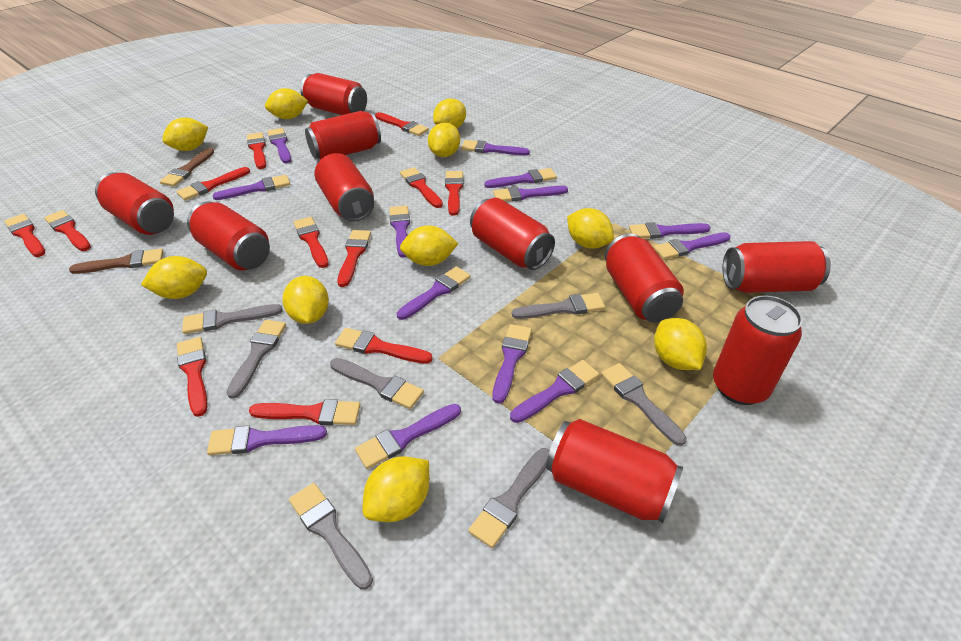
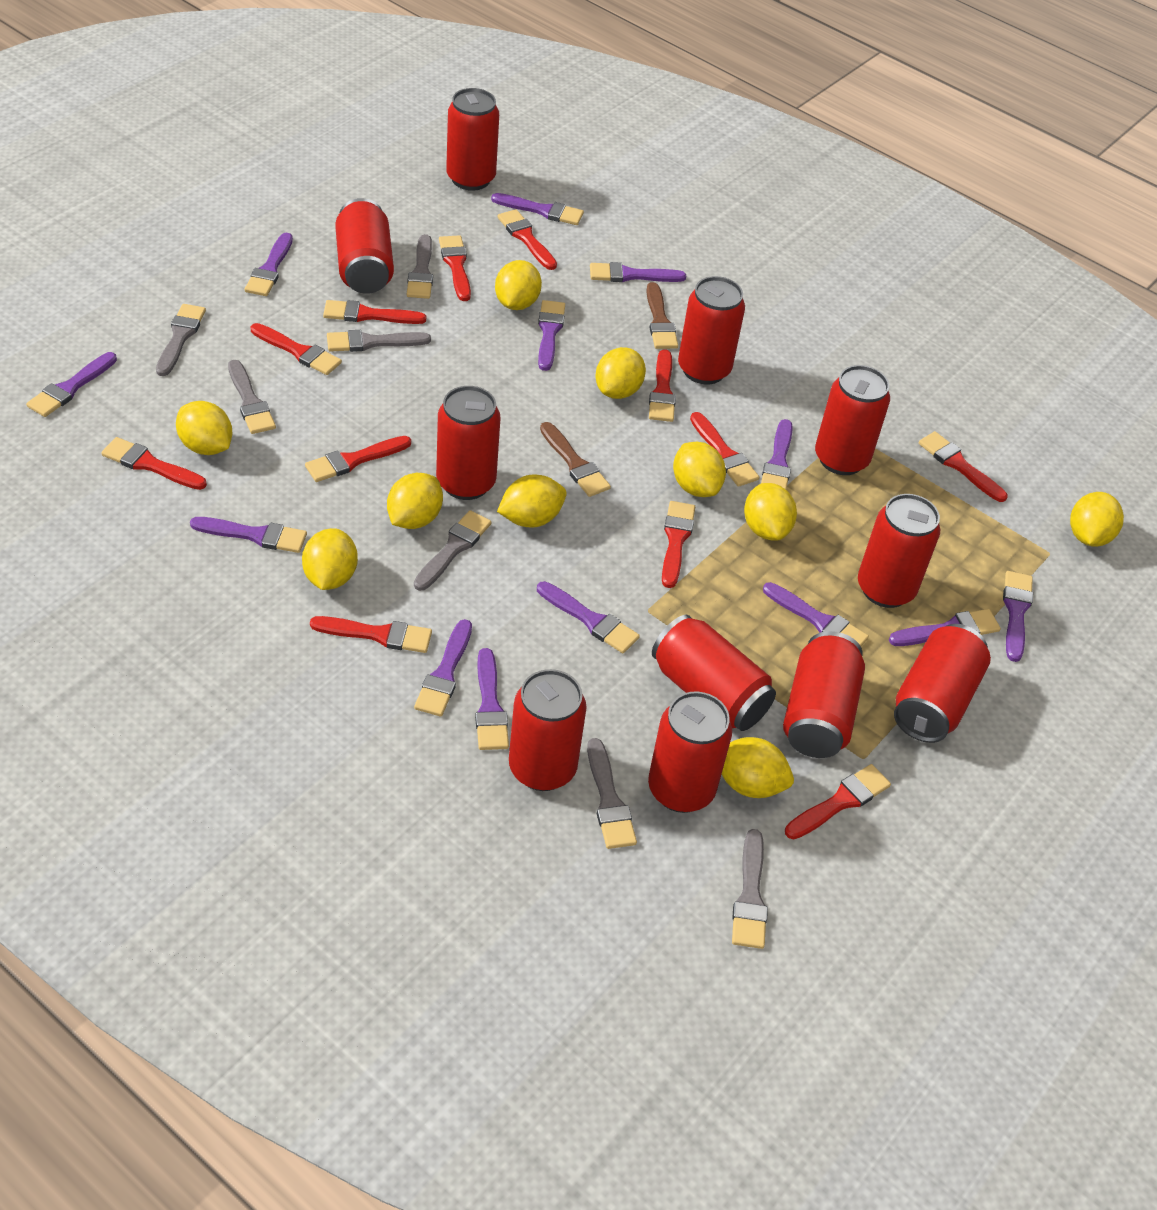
red can: 10 -> 11

